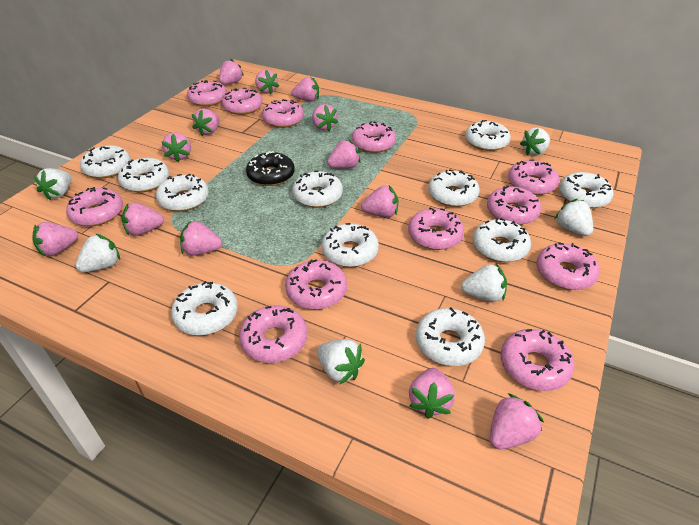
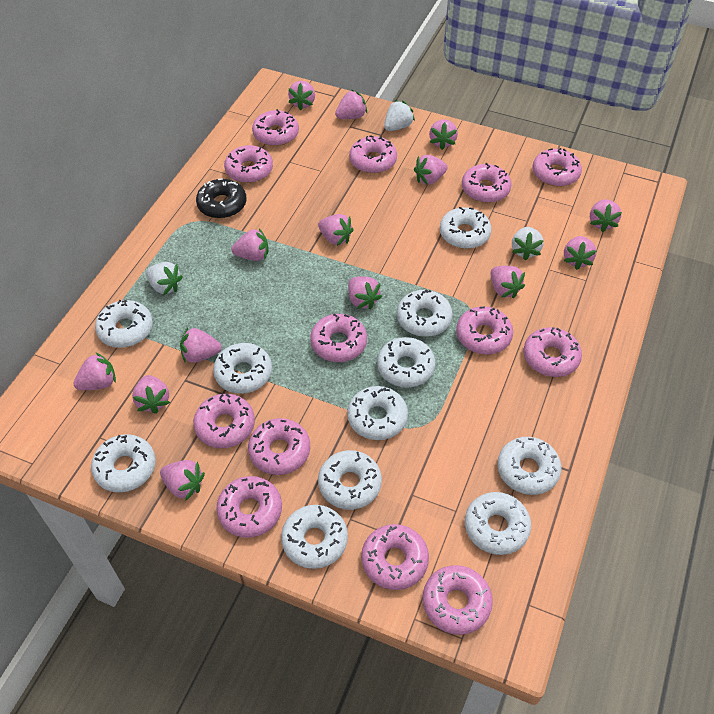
pink donut: 12 -> 13
pink strawberry: 13 -> 14
white strawberry: 6 -> 3

